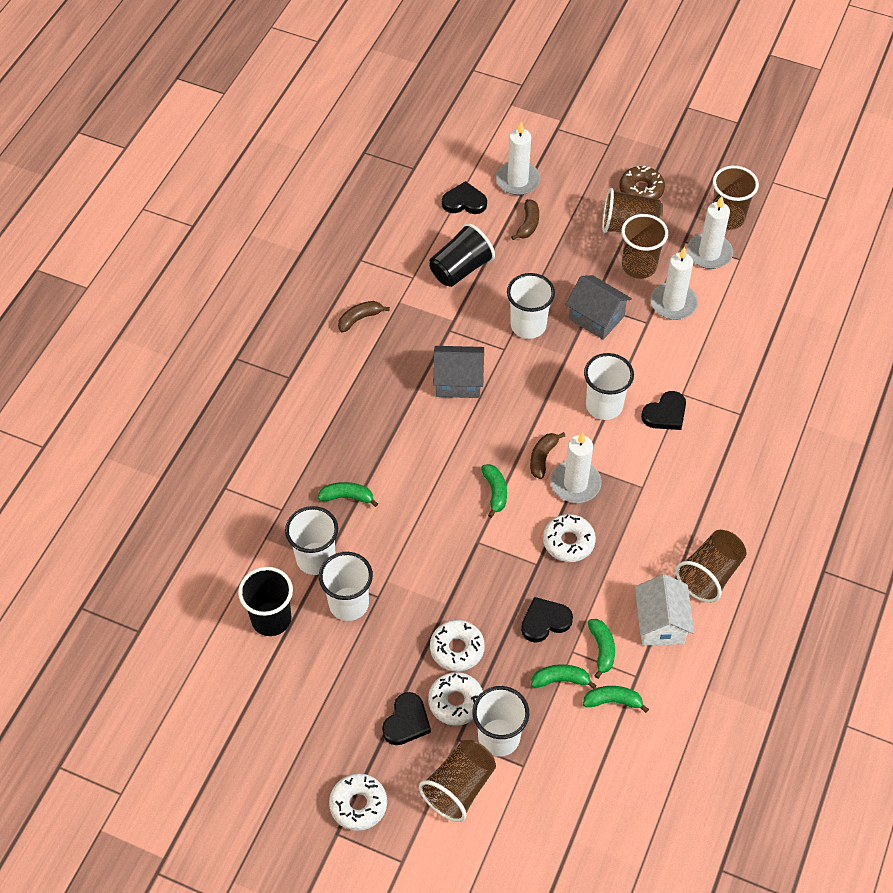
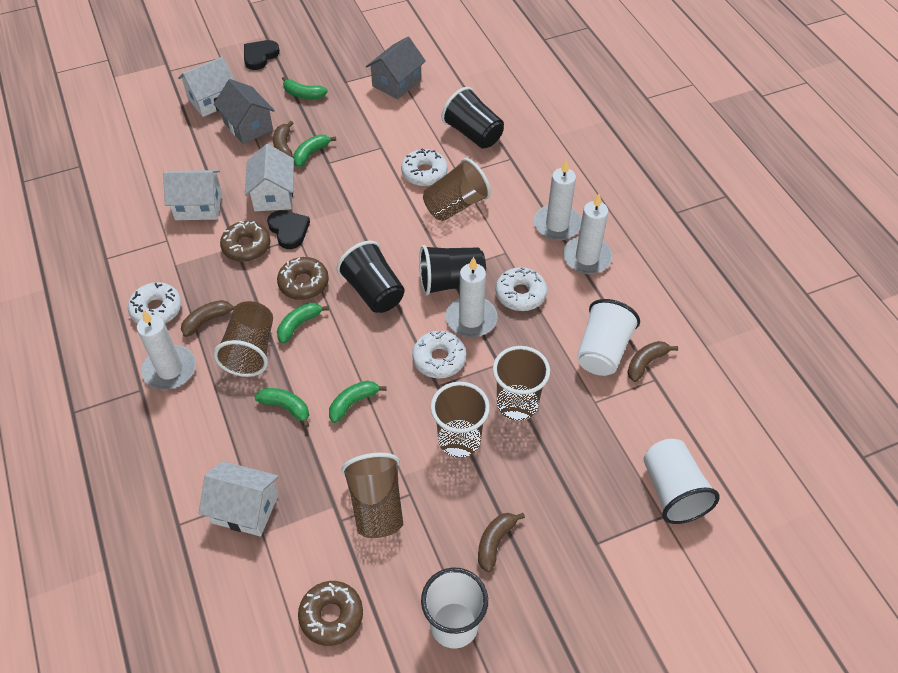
black cup: 2 -> 3
black heart: 4 -> 2
brown banana: 3 -> 4
brown donut: 1 -> 3
white cup: 5 -> 3
white house: 1 -> 4

